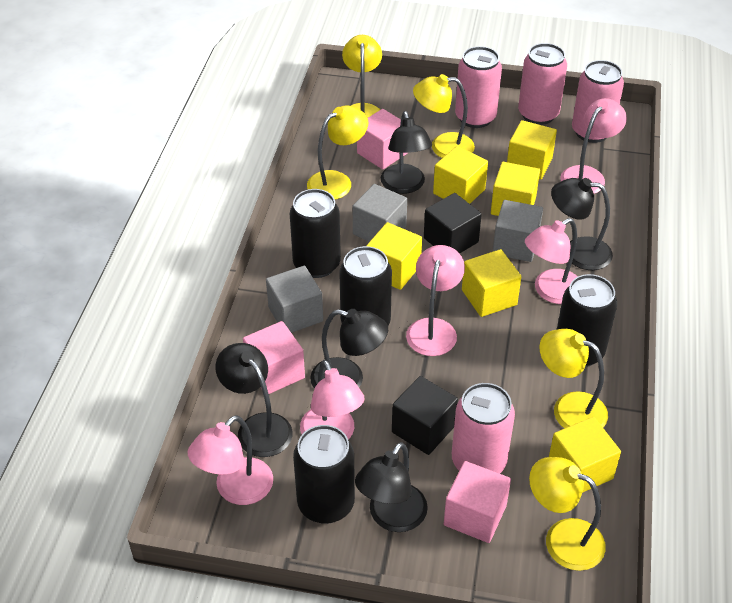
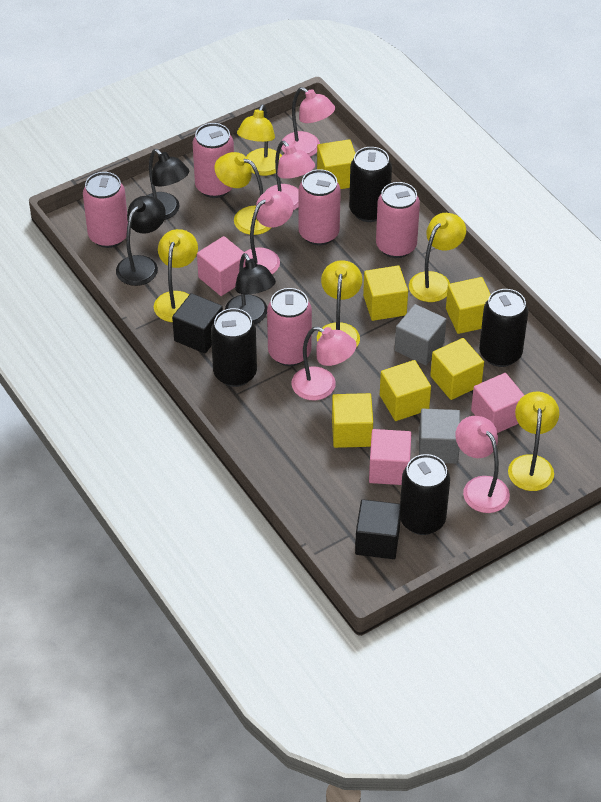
black lamp: 5 -> 3
grey cube: 3 -> 2
pink can: 4 -> 5
yellow lamp: 5 -> 6

